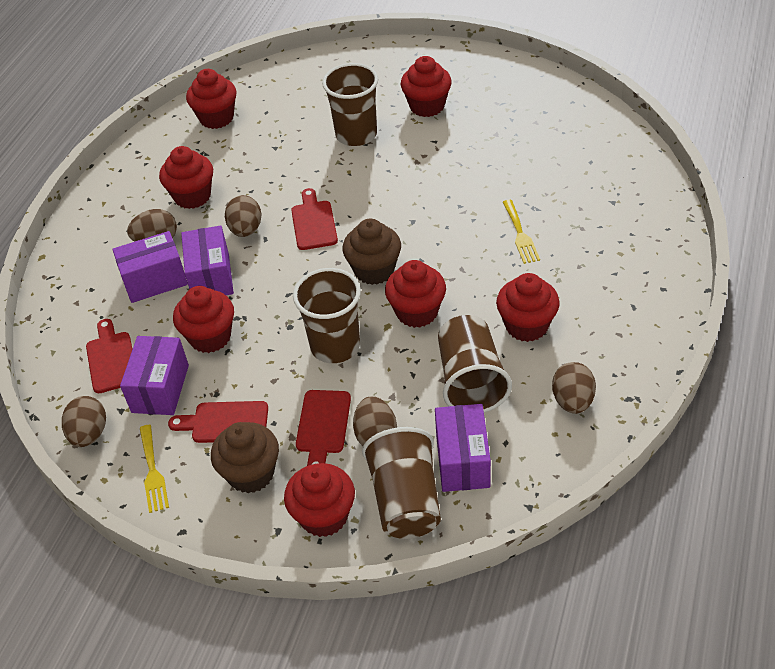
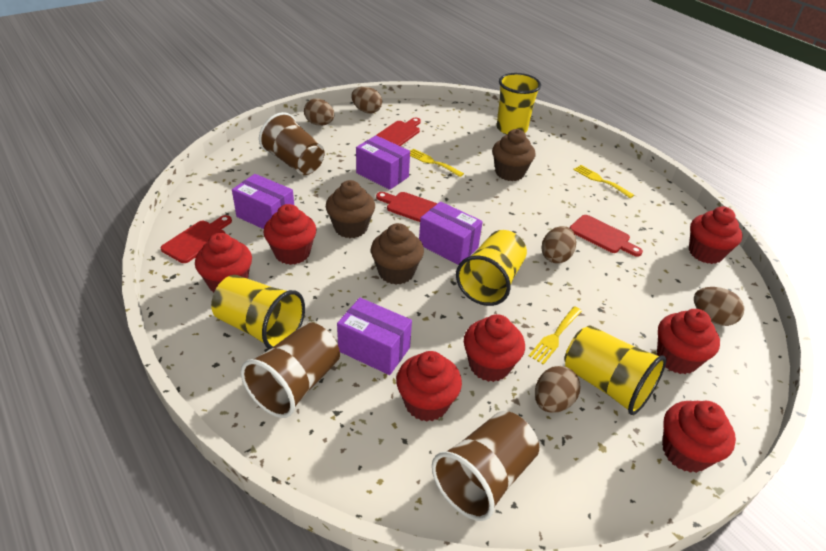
brown cup: 4 -> 3
brown cupcake: 2 -> 3
yellow cup: 0 -> 4
yellow fork: 2 -> 3

